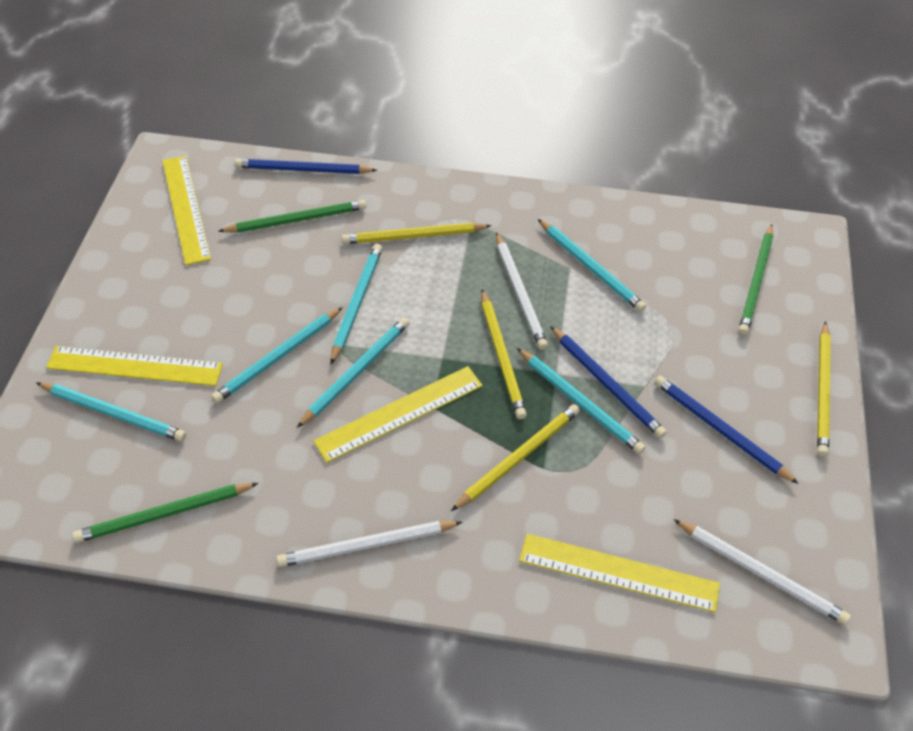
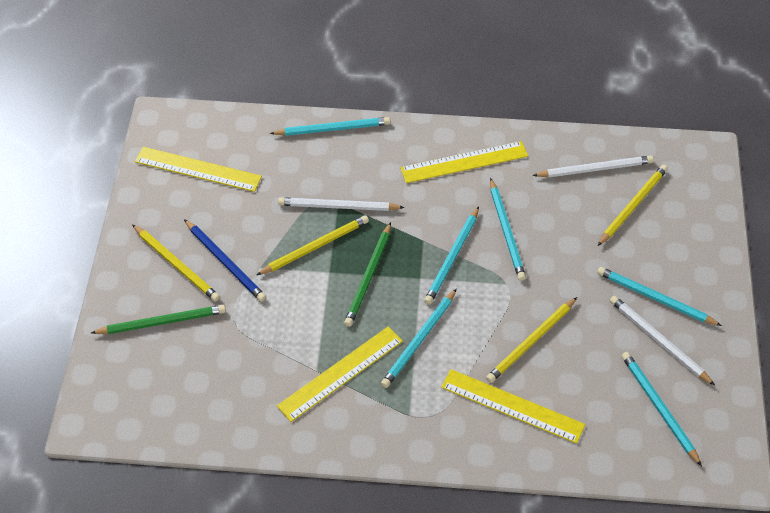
blue pencil: 3 -> 1
green pencil: 3 -> 2

